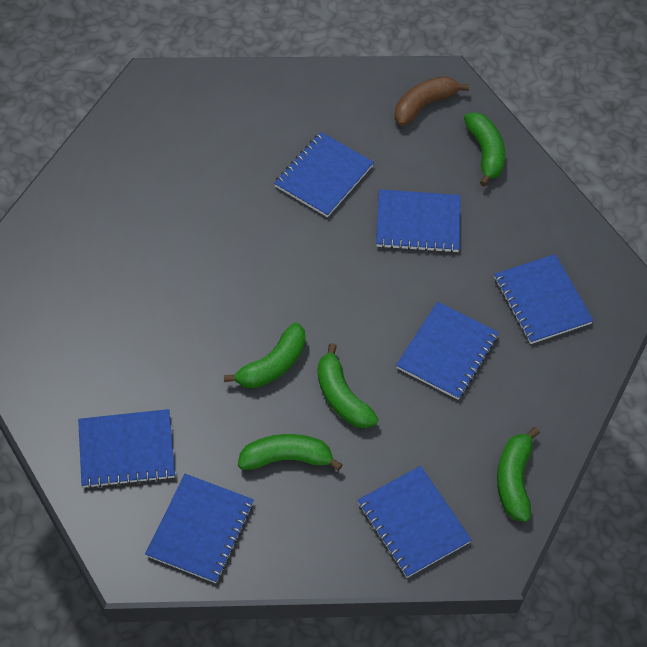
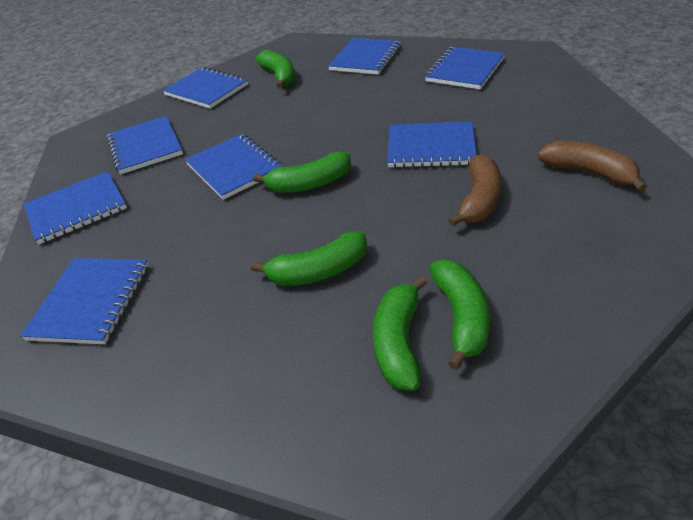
blue notebook: 7 -> 8
brown banana: 1 -> 2

